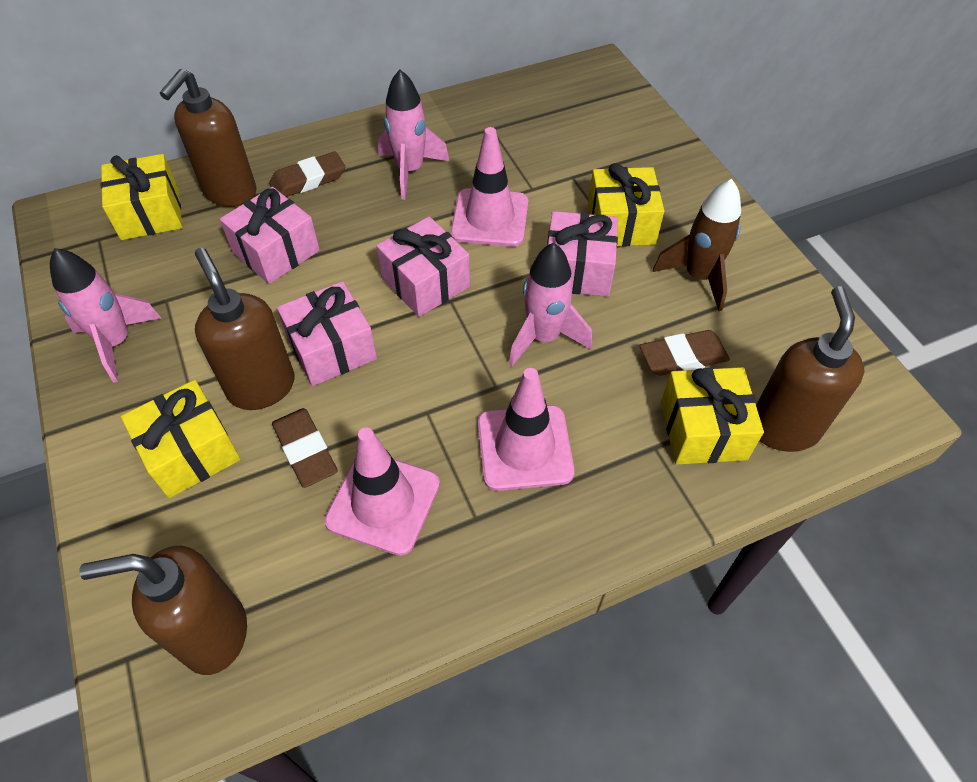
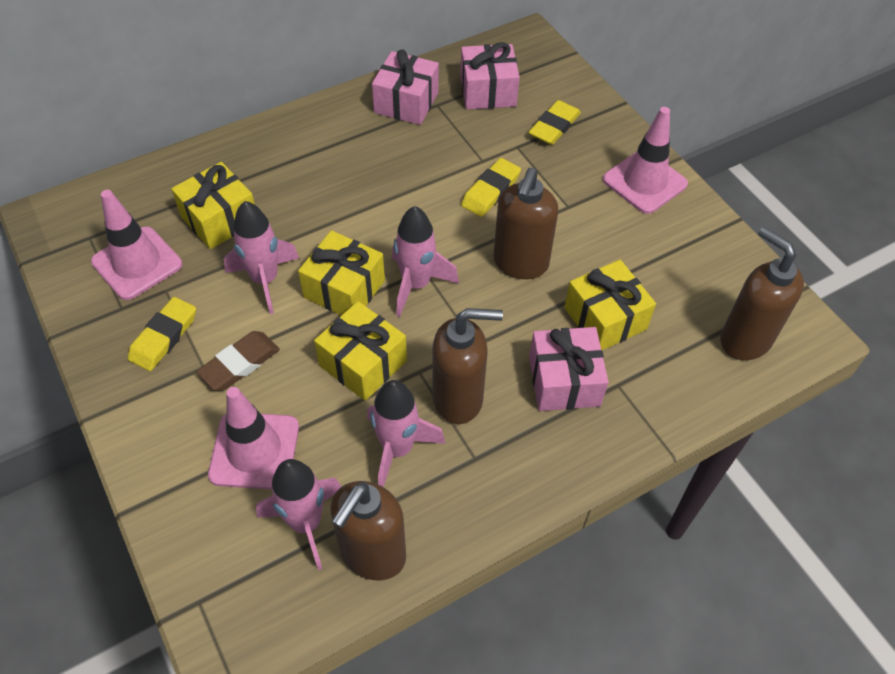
brown eraser: 3 -> 1
brown rocket: 1 -> 0
pink gift: 4 -> 3
pink rocket: 3 -> 4
yellow eraser: 0 -> 3

